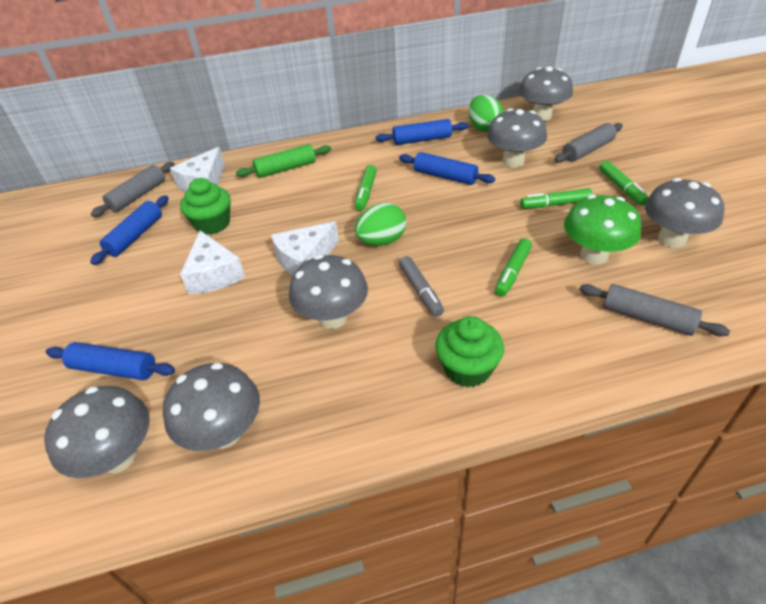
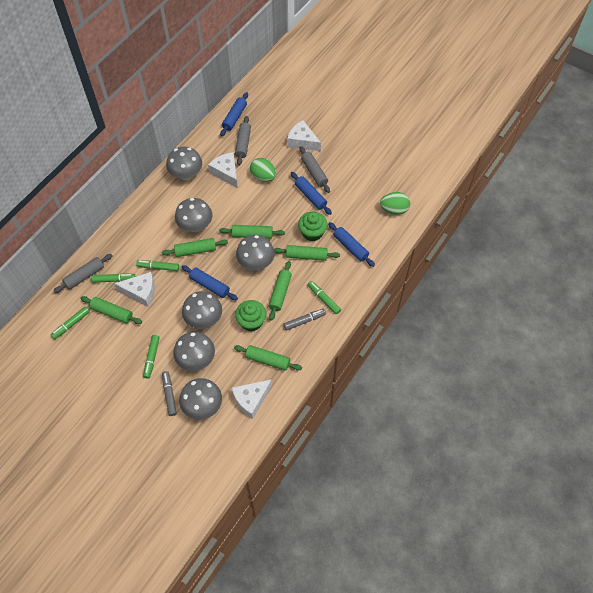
green marker: 4 -> 5
green mushroom: 1 -> 0
green rolling pin: 1 -> 6
grey marker: 1 -> 2
white cheese: 3 -> 4

